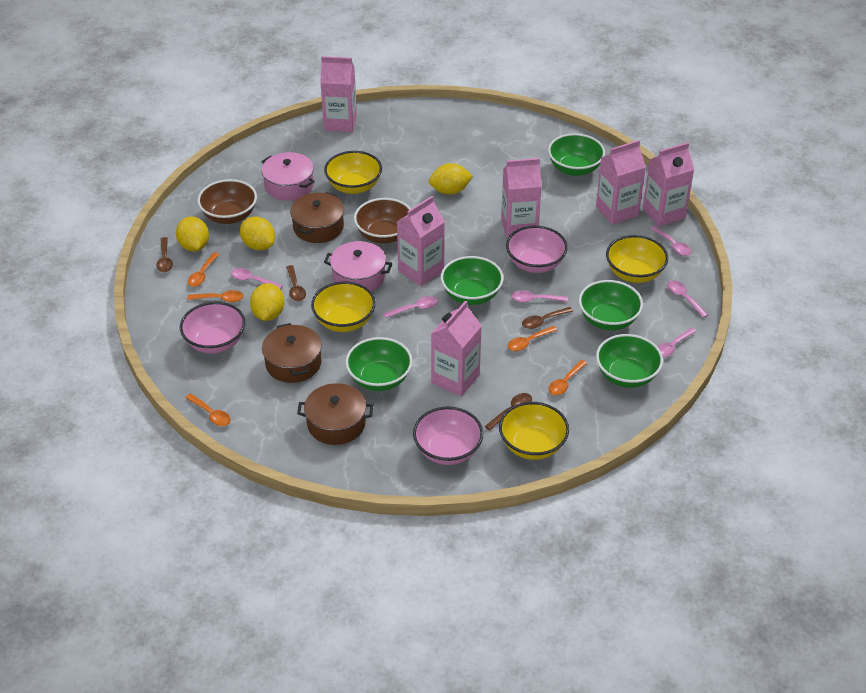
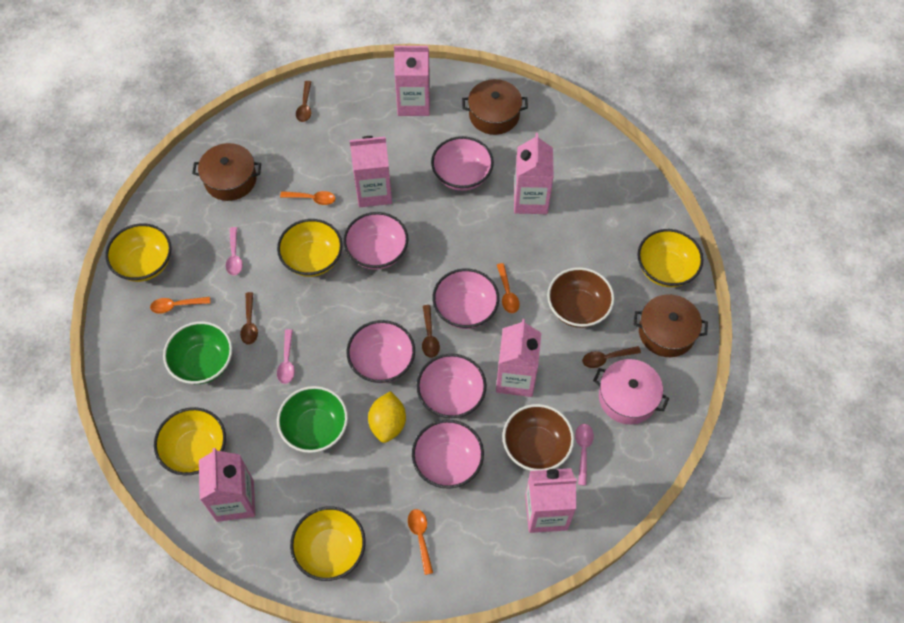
green bowl: 5 -> 2
orange spoon: 5 -> 4
pink bowl: 3 -> 6
pink pot: 2 -> 1
pink spoon: 6 -> 3
yellow bowl: 4 -> 5
yellow lemon: 4 -> 1

